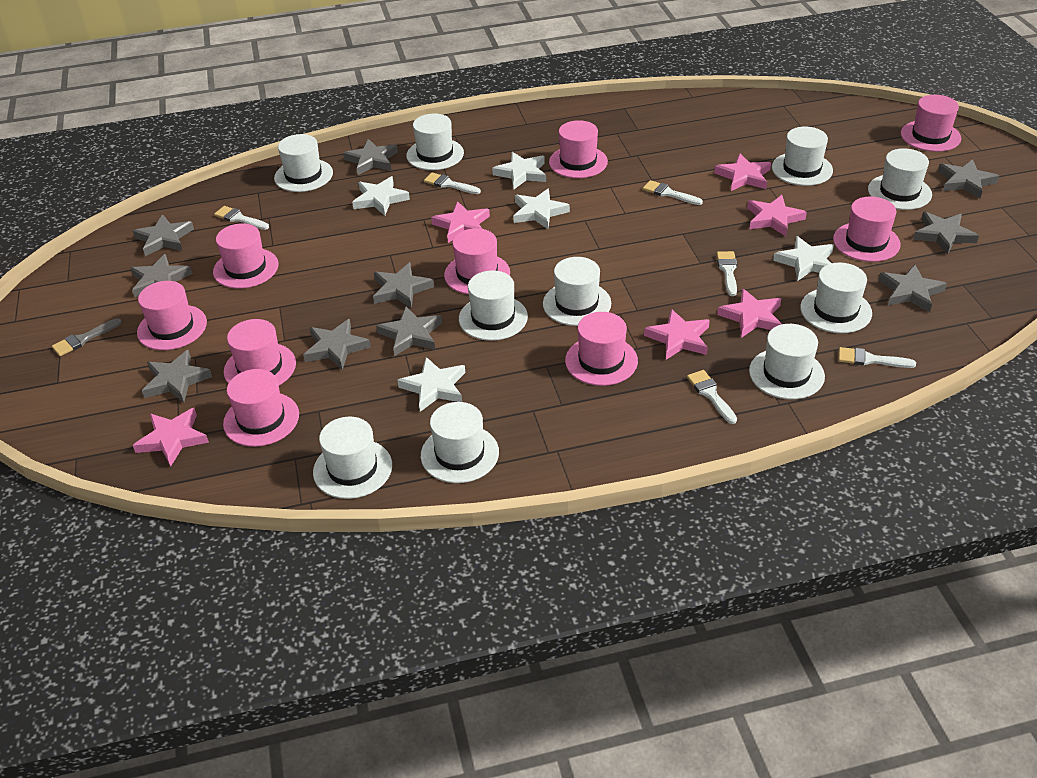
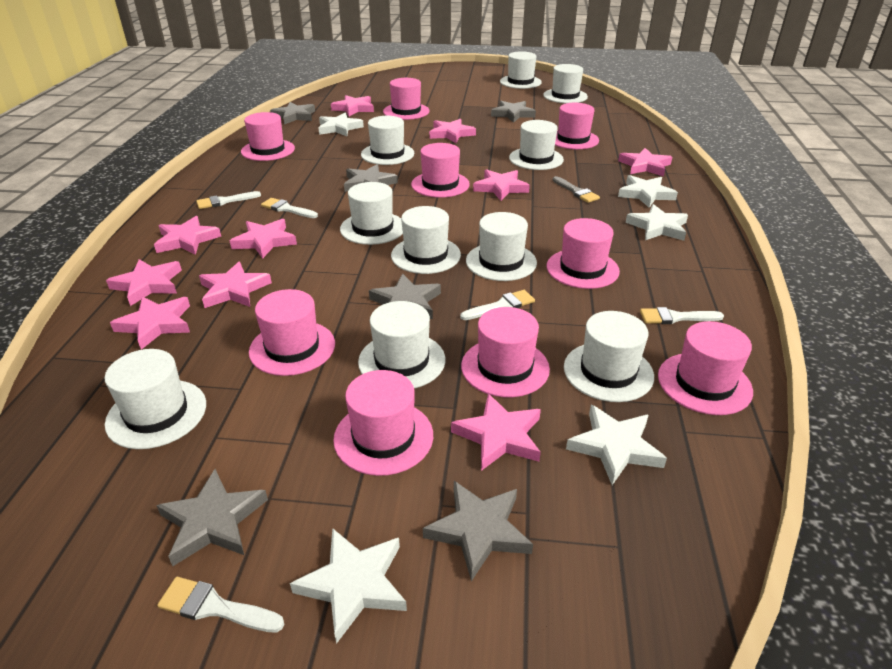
grey star: 10 -> 6
pink star: 6 -> 10
white brush: 6 -> 5

